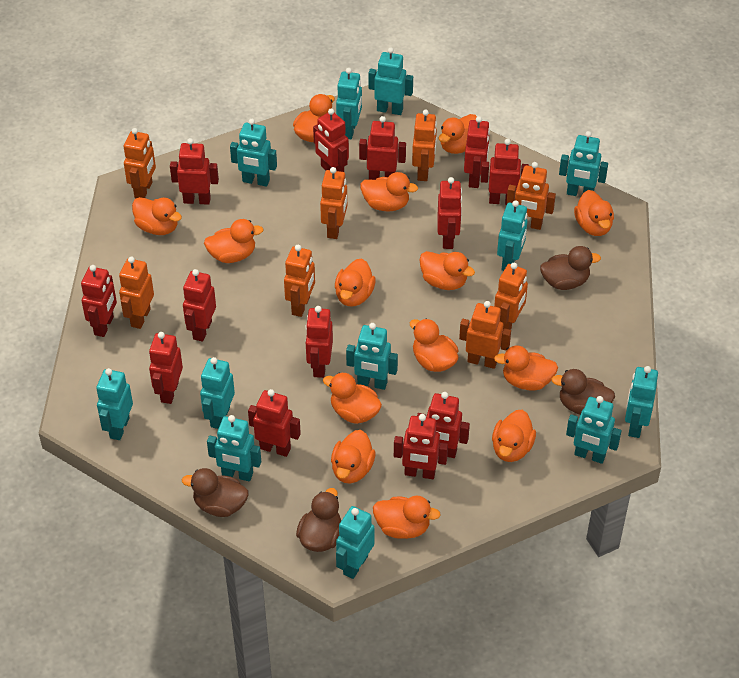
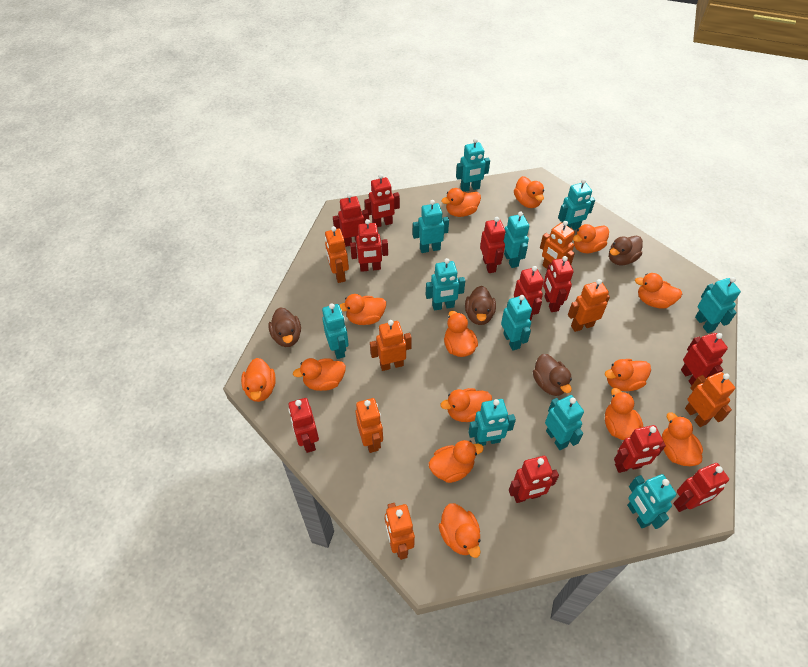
orange robot: 8 -> 7
red robot: 13 -> 11
turquoise robot: 12 -> 11

